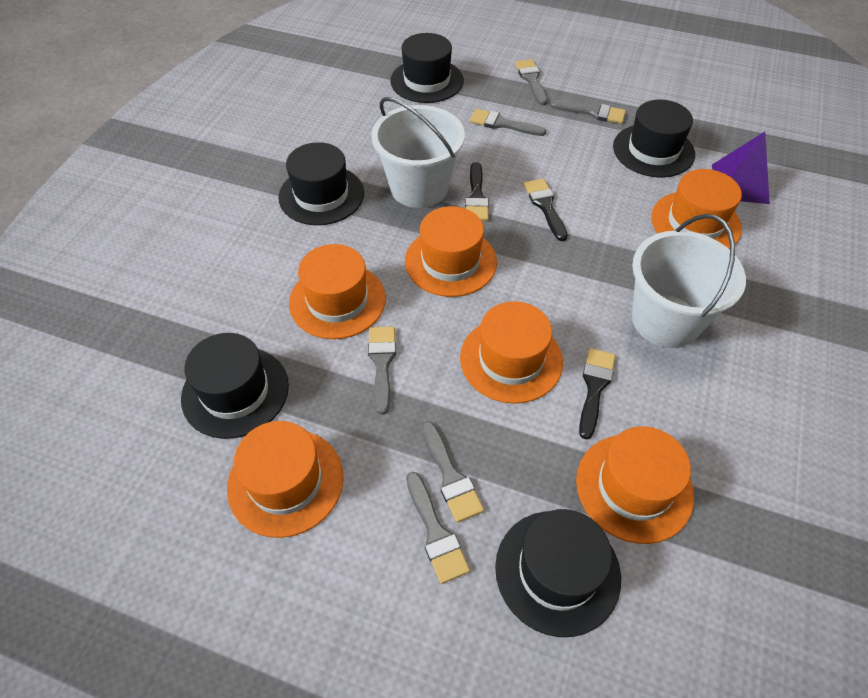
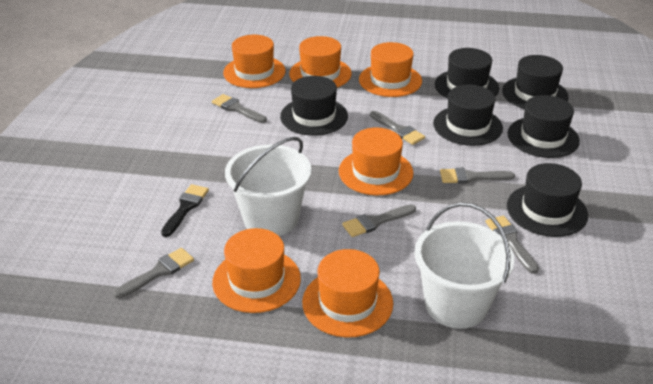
black brush: 3 -> 1
black hat: 5 -> 6
purple pyramid: 1 -> 0

